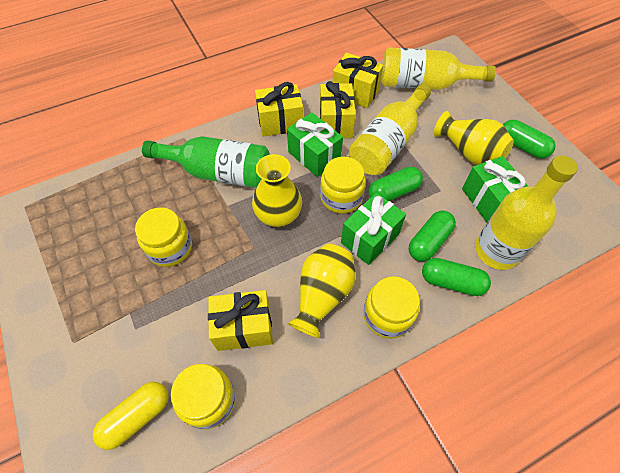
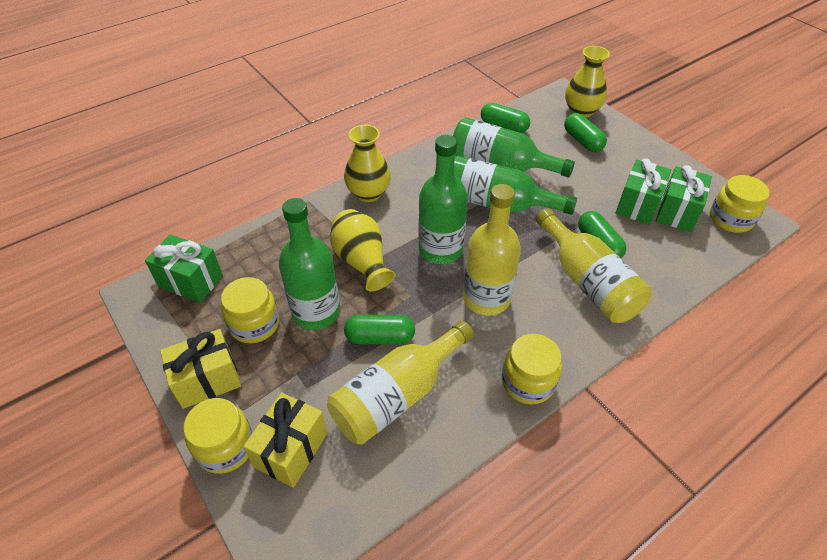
green bottle: 1 -> 4
yellow capsule: 1 -> 0
yellow gift: 4 -> 2

